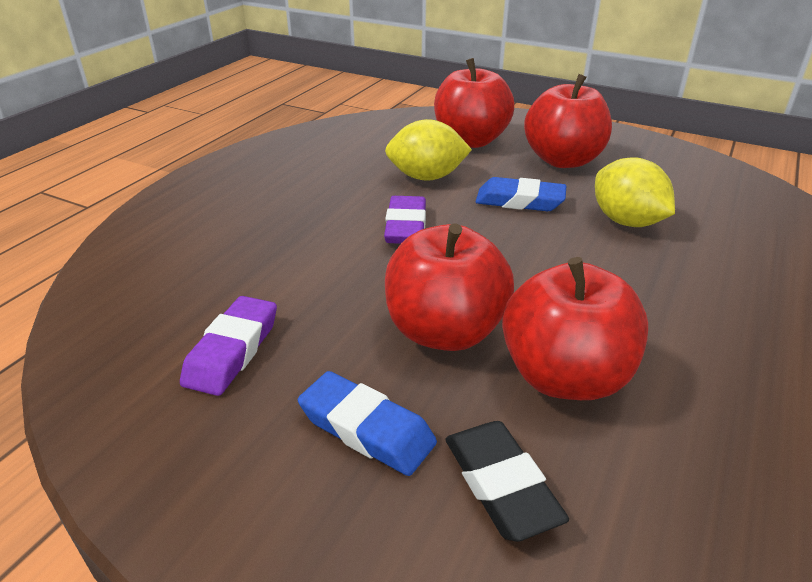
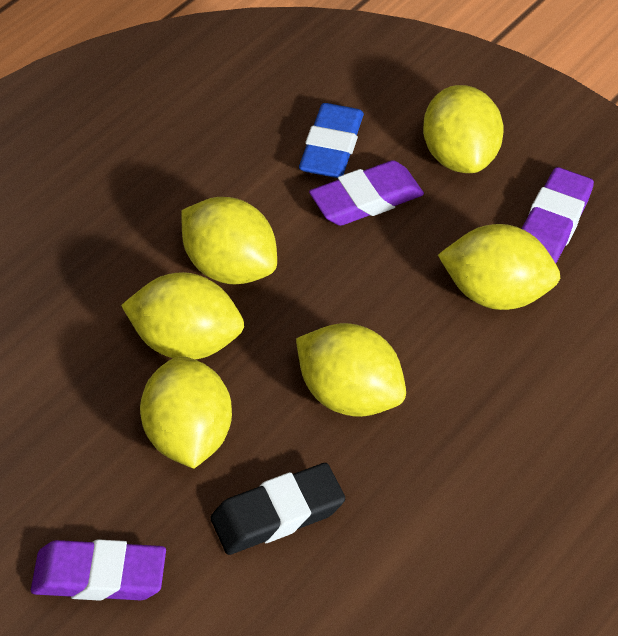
blue eraser: 2 -> 1
purple eraser: 2 -> 3
red apple: 4 -> 0
yellow lemon: 2 -> 6

